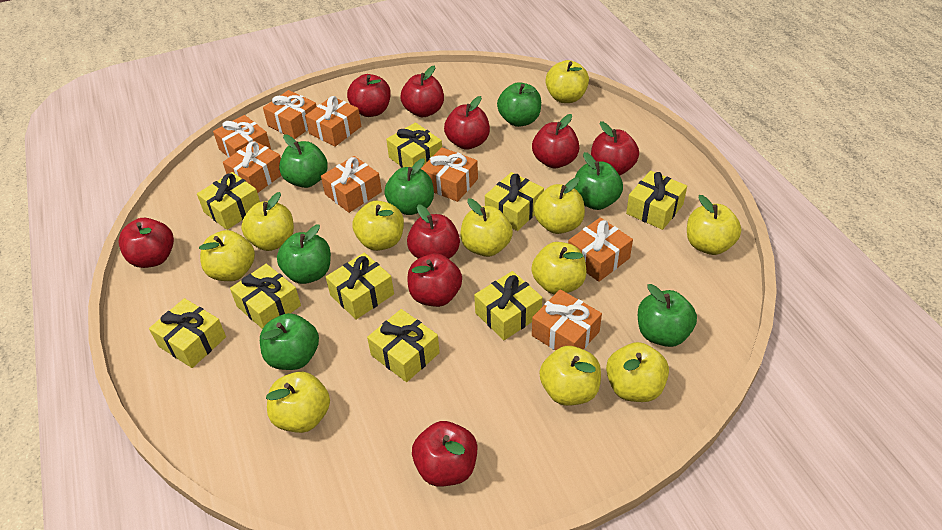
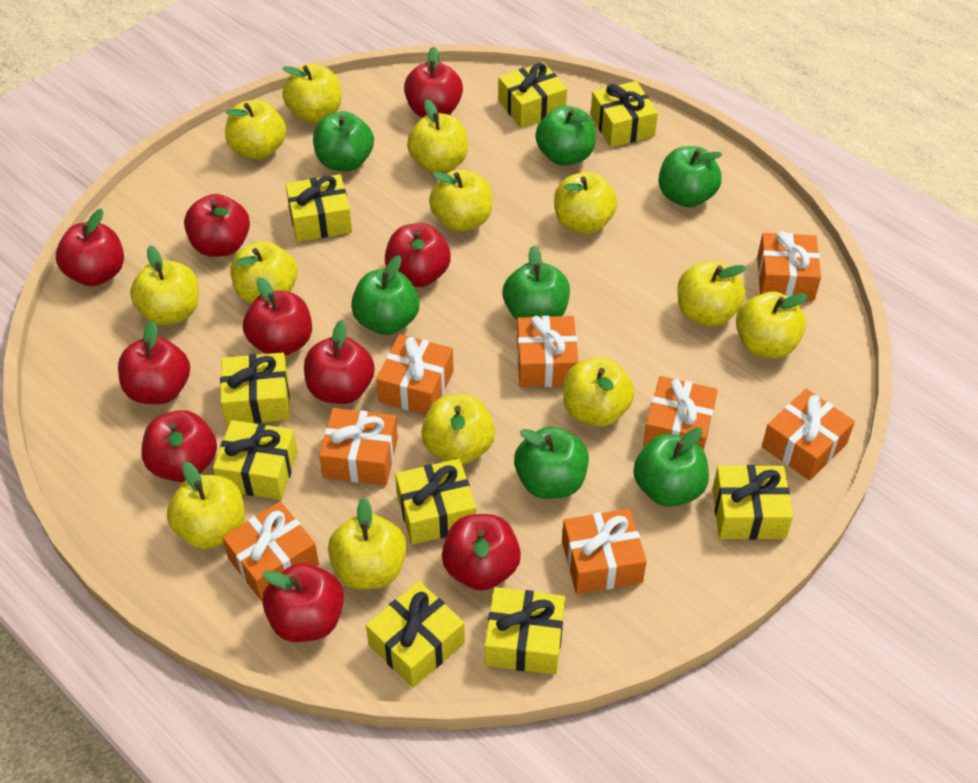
red apple: 9 -> 10
yellow apple: 11 -> 13

